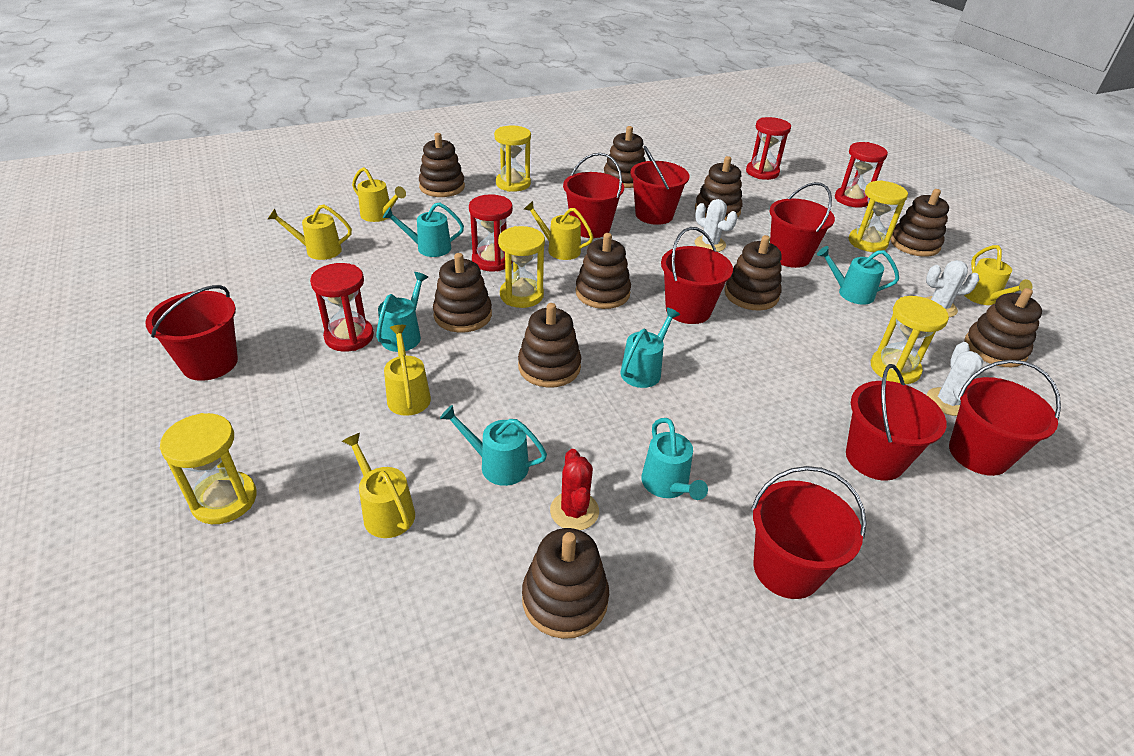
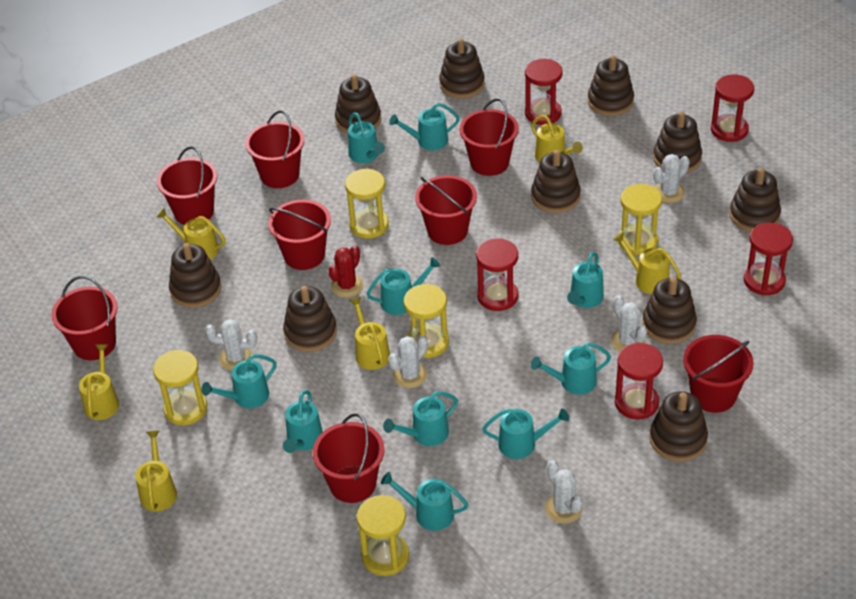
red hourglass: 4 -> 5
turquoise watering can: 6 -> 10
white cactus: 3 -> 5

